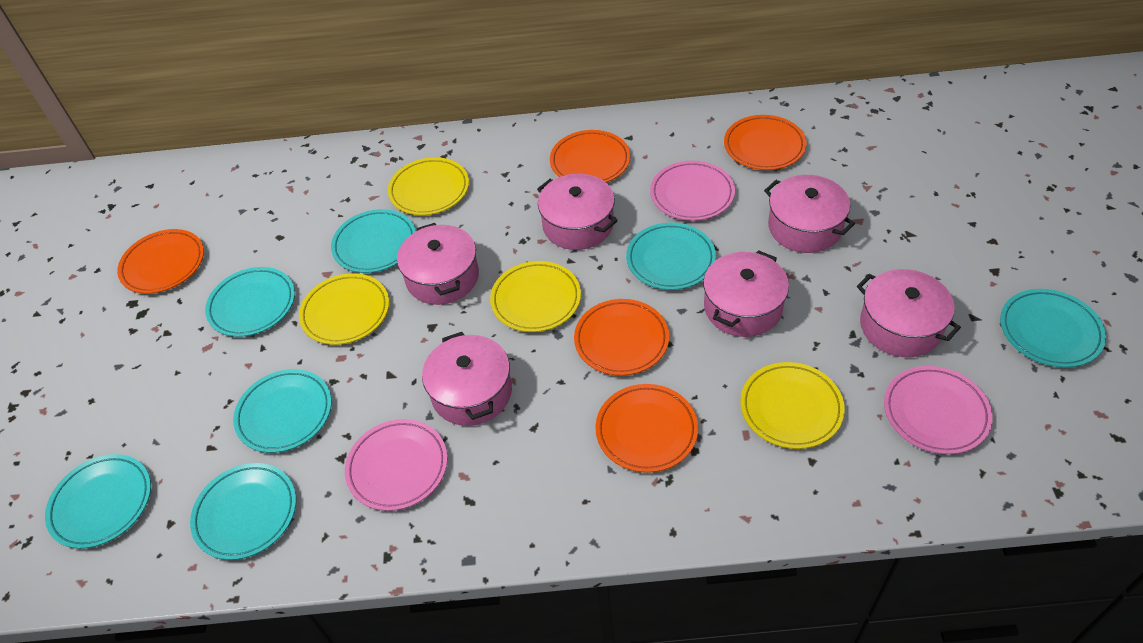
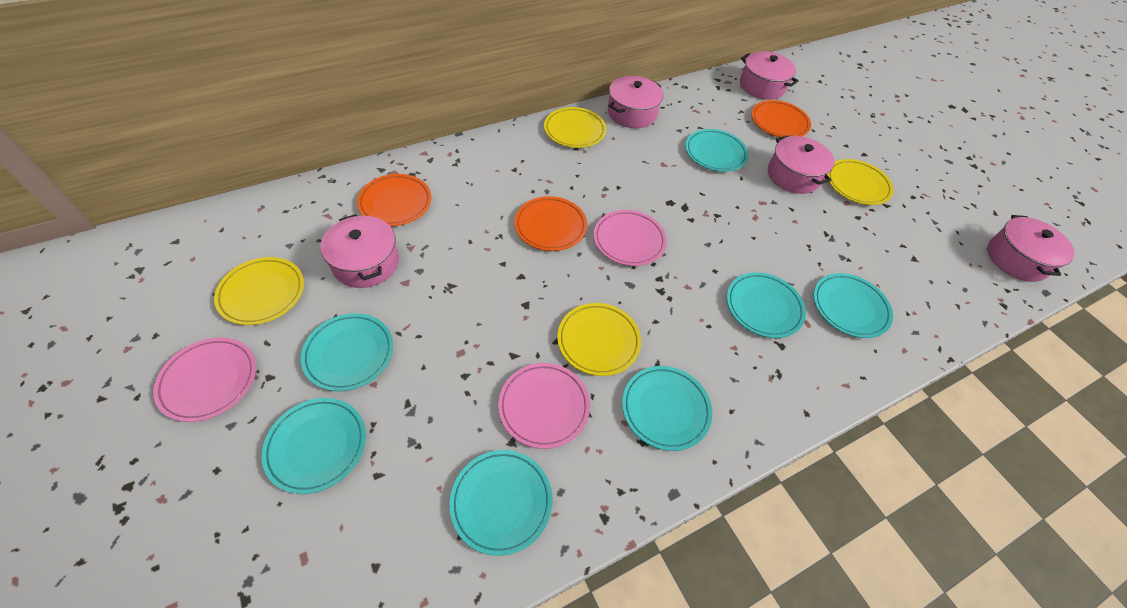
orange plate: 5 -> 3
pink pot: 6 -> 5

